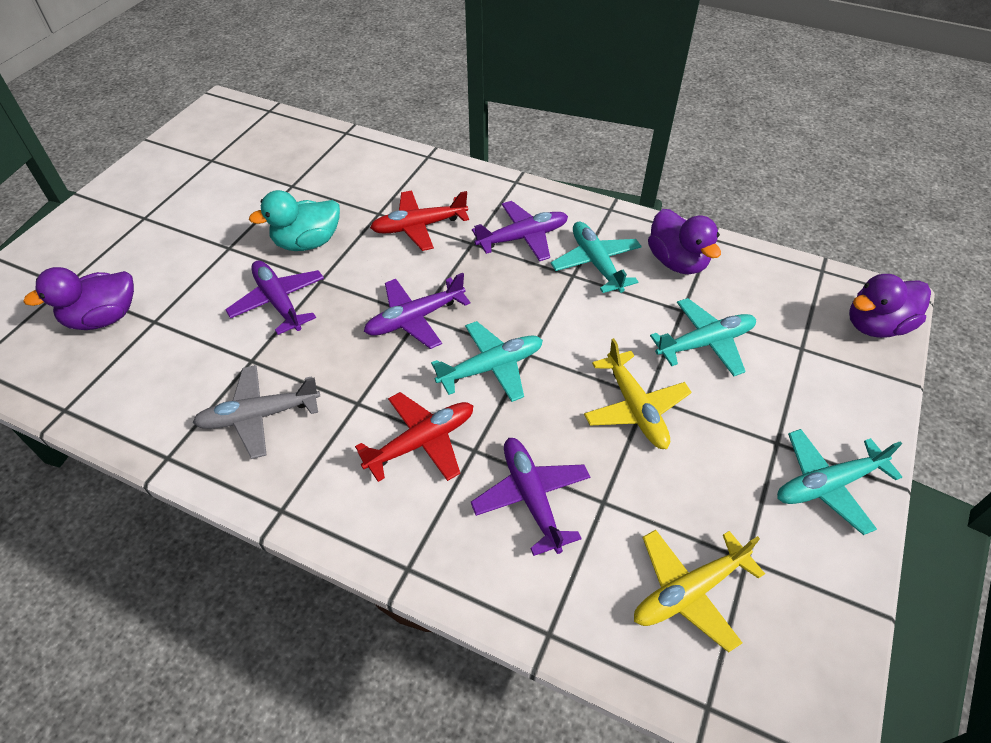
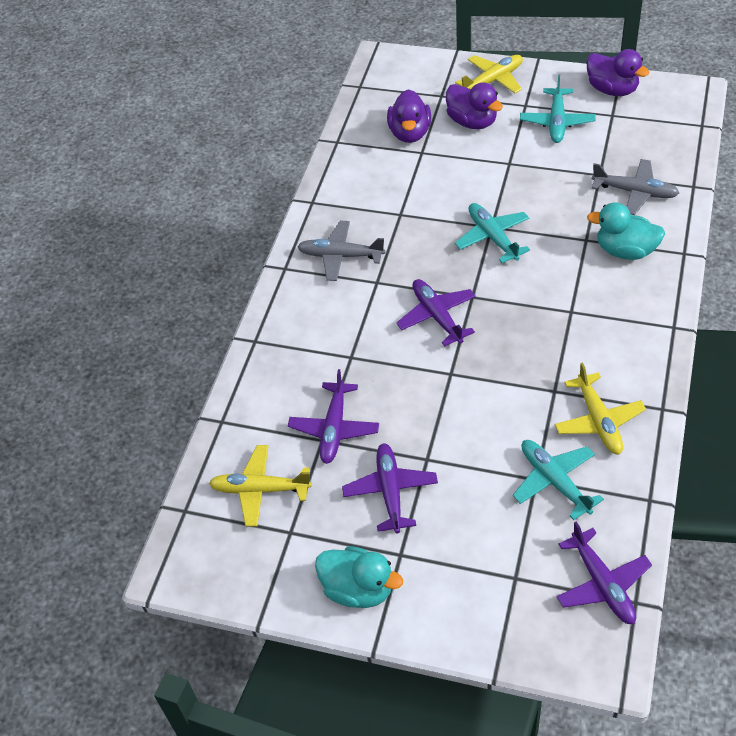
grey plane: 1 -> 2
red plane: 2 -> 0
turquoise duck: 1 -> 2
turquoise plane: 4 -> 3
yellow plane: 2 -> 3

